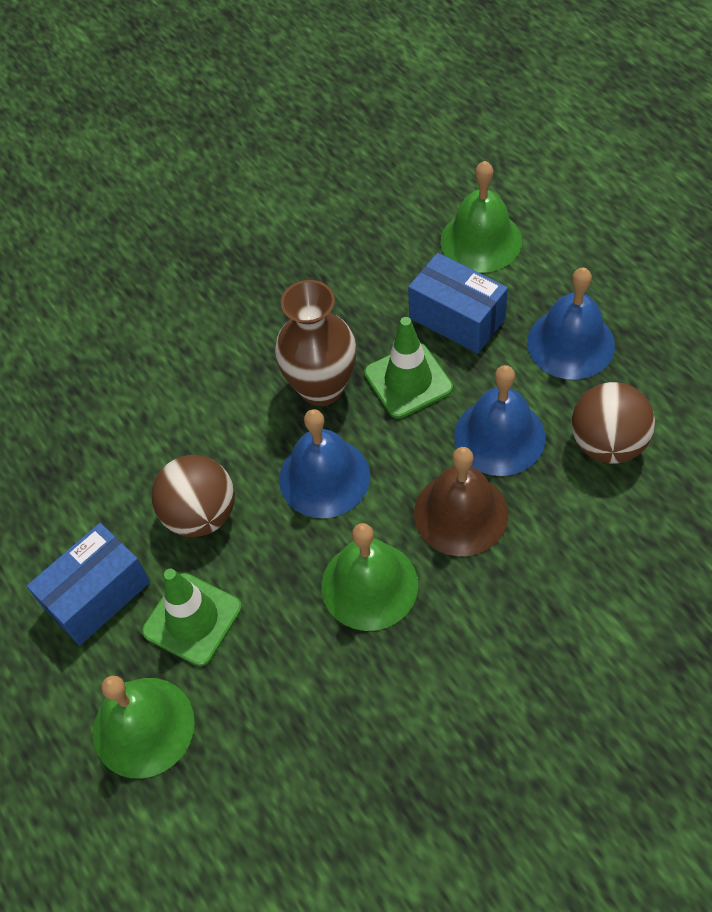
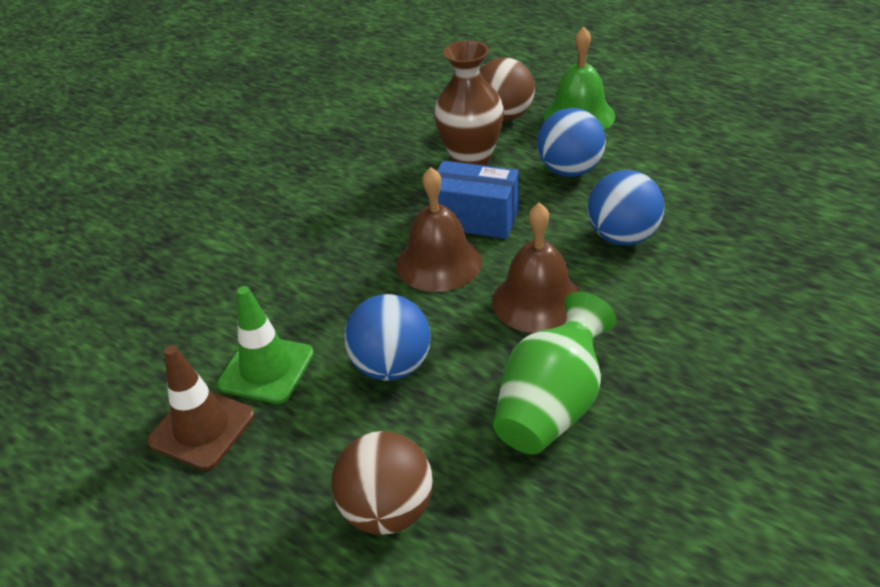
blue ball: 0 -> 3
blue bell: 3 -> 0
blue box: 2 -> 1
brown bell: 1 -> 2
brown traffic cone: 0 -> 1
green bell: 3 -> 1
green traffic cone: 2 -> 1
green vase: 0 -> 1

